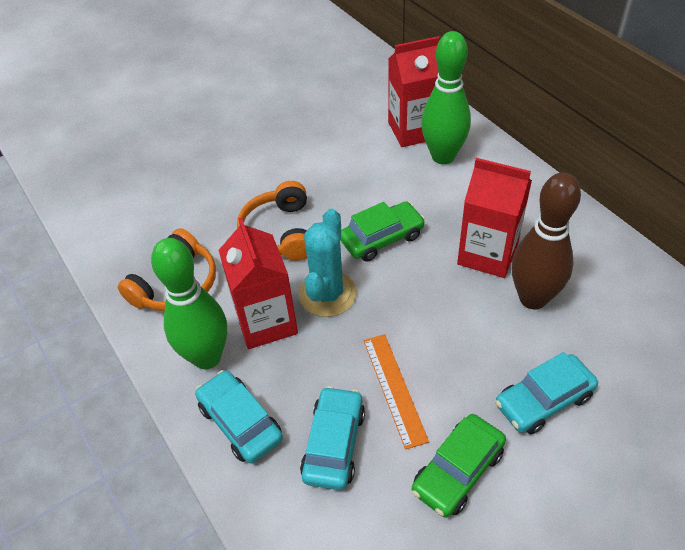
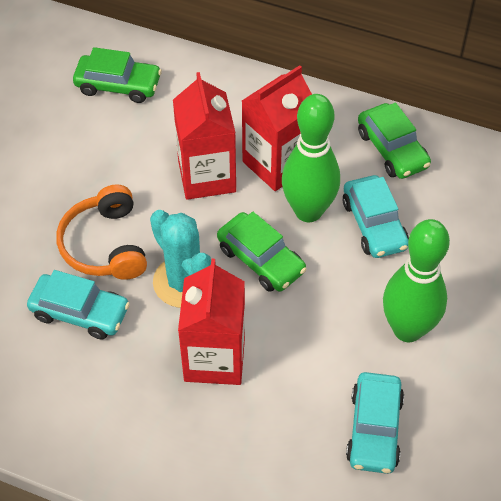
brown bowling pin: 1 -> 0
green car: 2 -> 3
orange headphones: 2 -> 1
orange ruler: 1 -> 0

